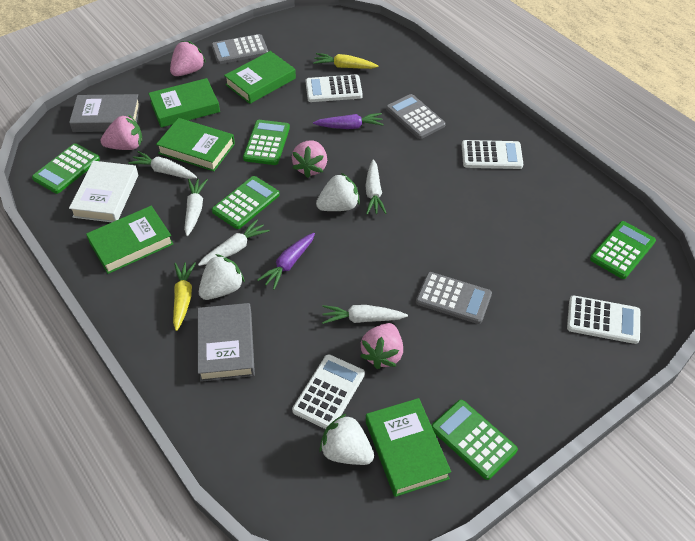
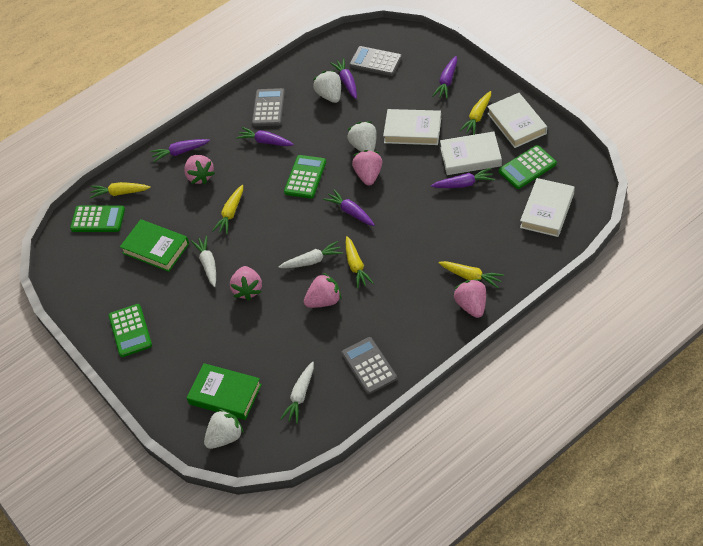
green book: 5 -> 2
green calculator: 5 -> 4
grey book: 2 -> 0
pink strawberry: 4 -> 5
purple carrot: 2 -> 6
white book: 1 -> 4
white calculator: 4 -> 0
white carrot: 5 -> 3
yellow carrot: 2 -> 5

